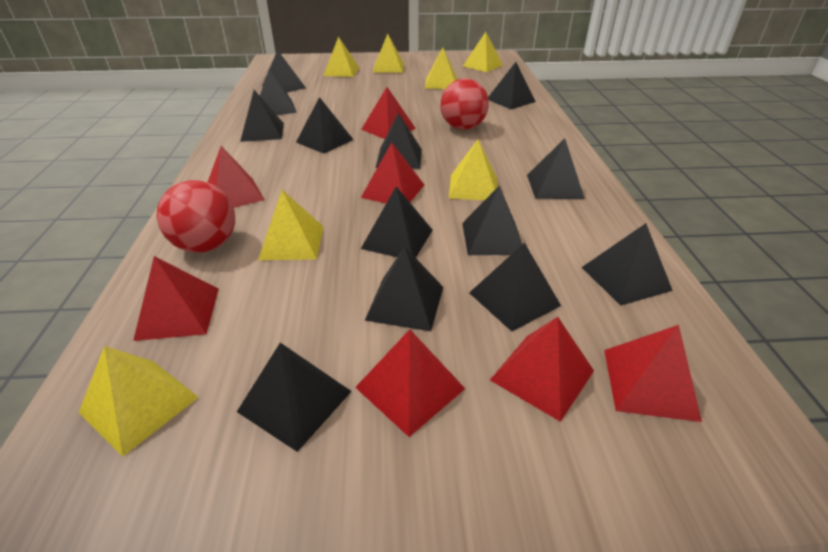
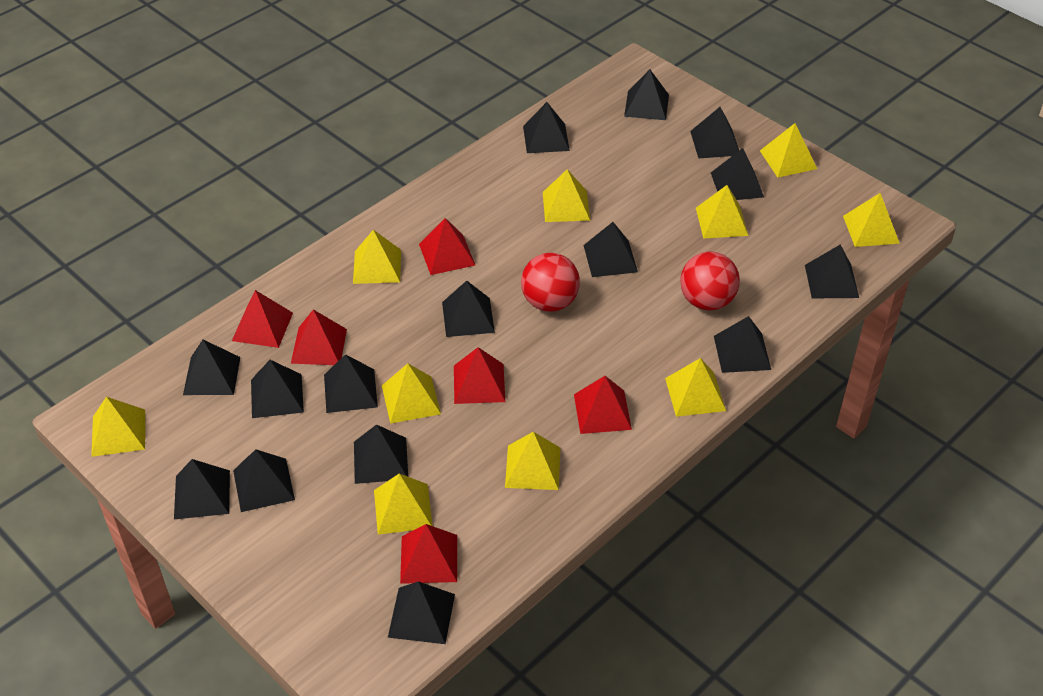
black pyramid: 13 -> 15
red pyramid: 7 -> 6
yellow pyramid: 7 -> 10

